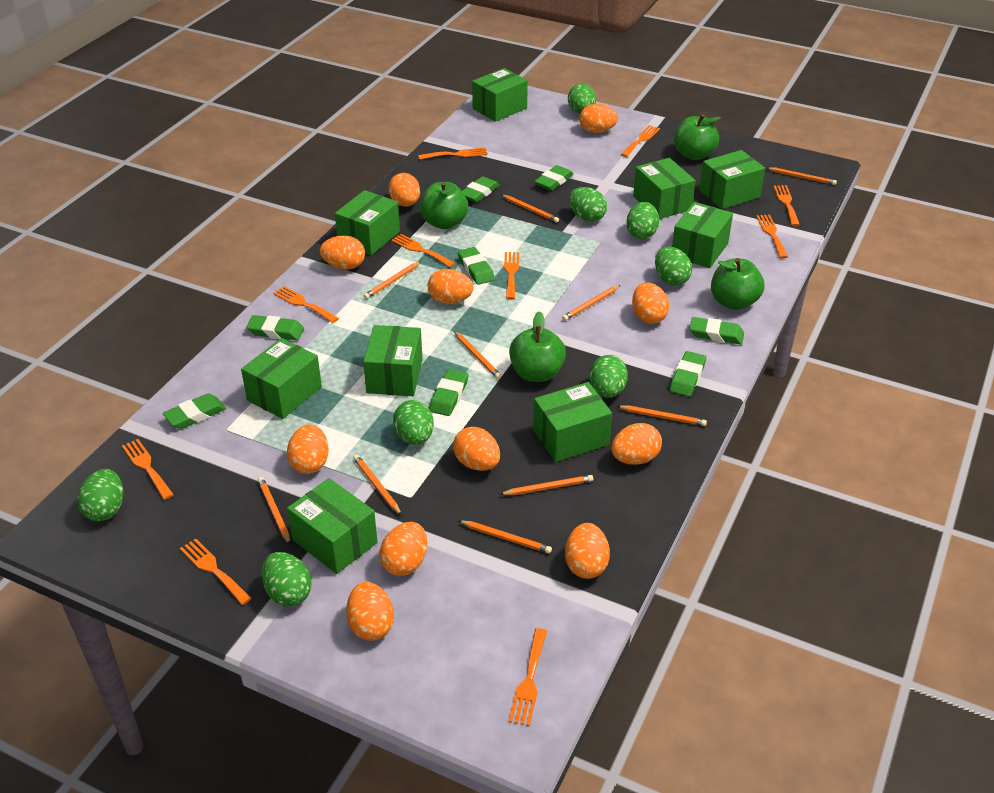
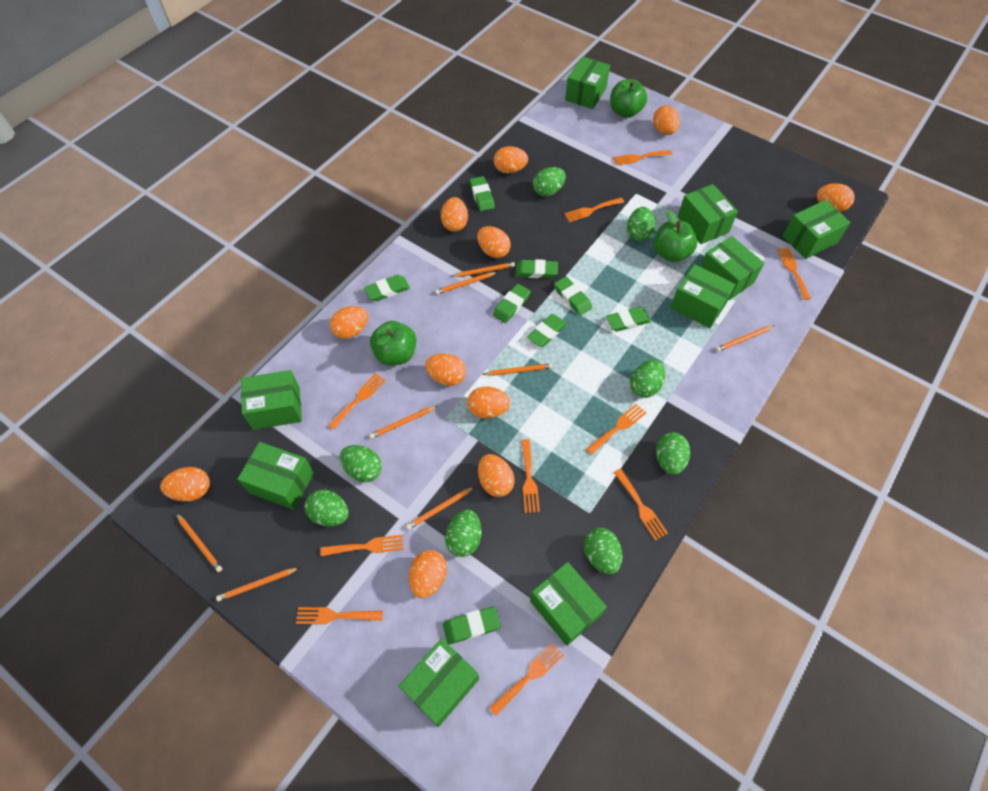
green apple: 4 -> 3
orange pencil: 10 -> 8

